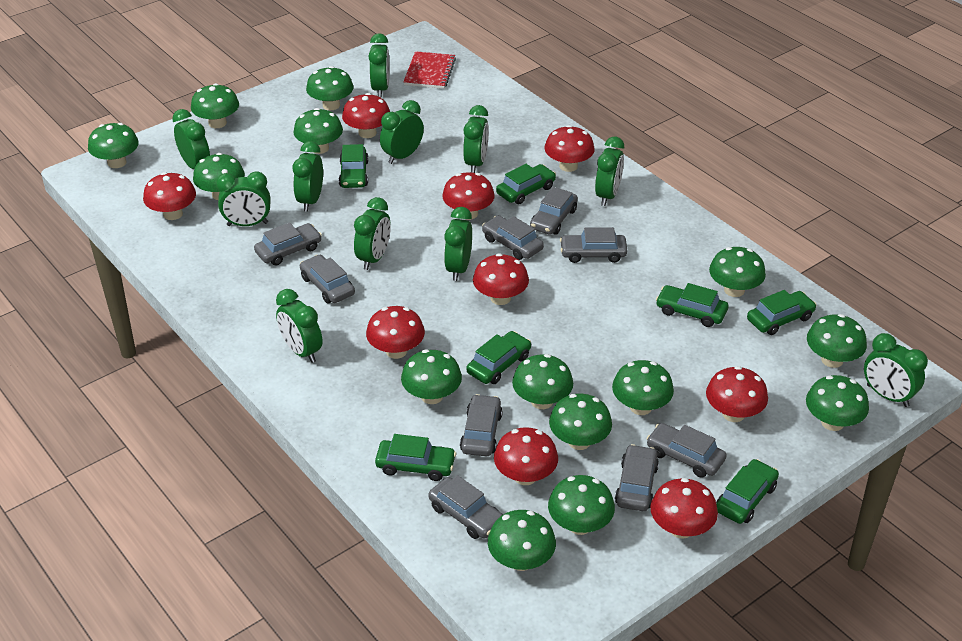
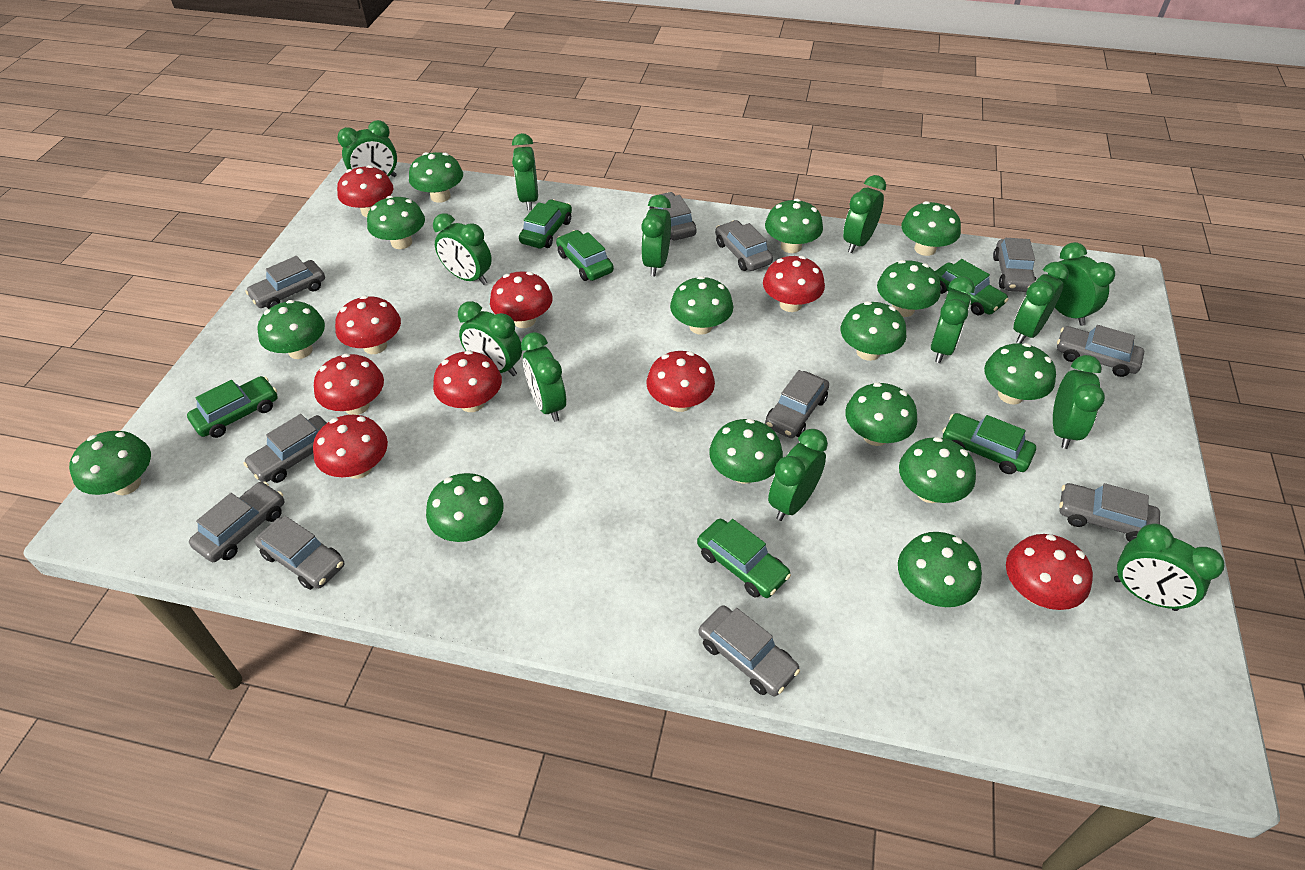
green car: 7 -> 6
green clock: 11 -> 13
green mushroom: 14 -> 15
grey car: 9 -> 11
red notebook: 1 -> 0

